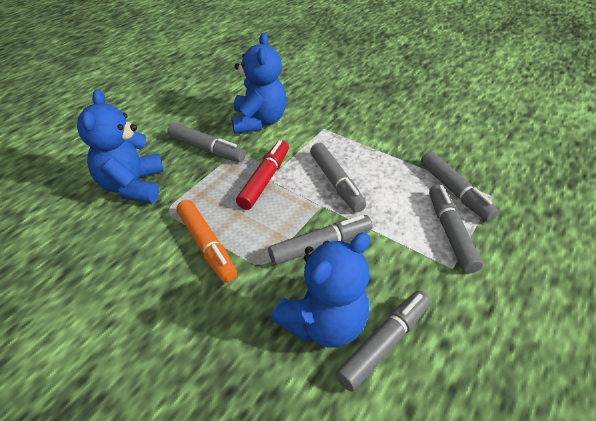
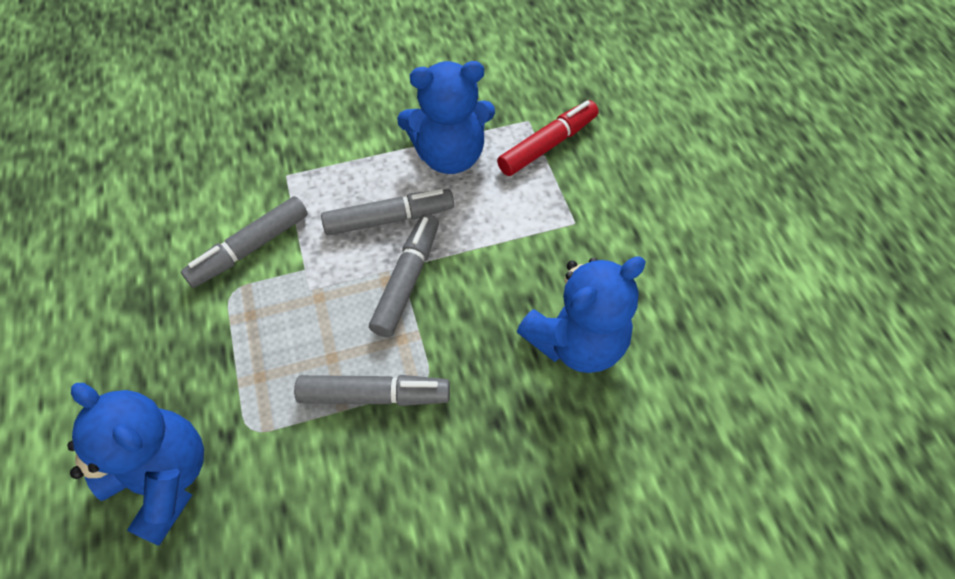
grey marker: 6 -> 4
orange marker: 1 -> 0

